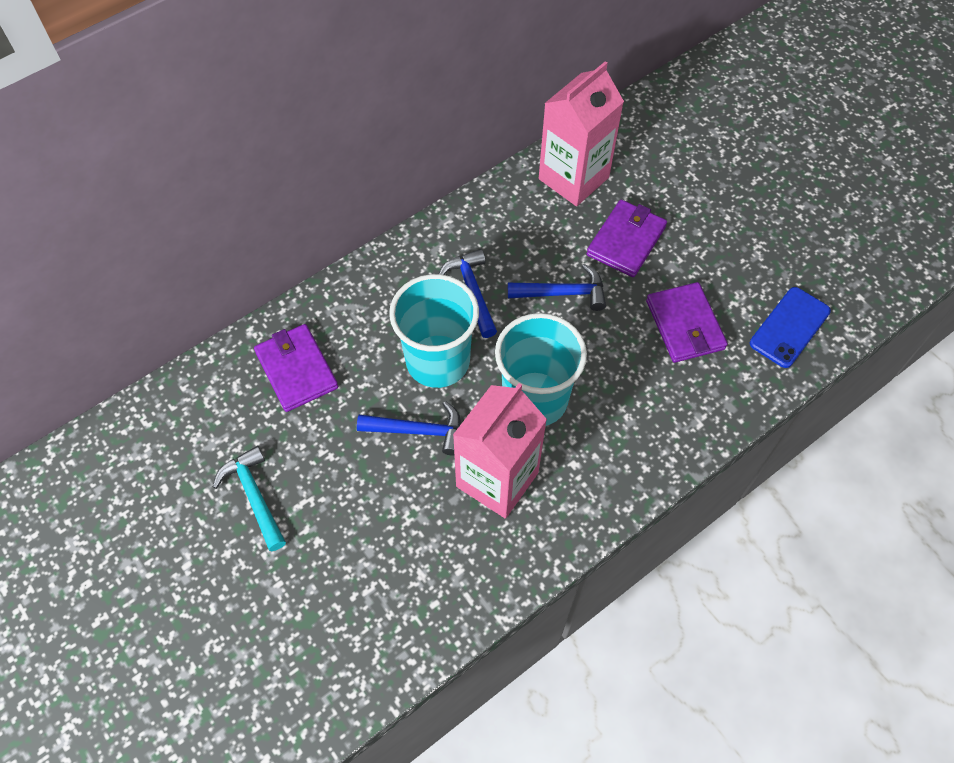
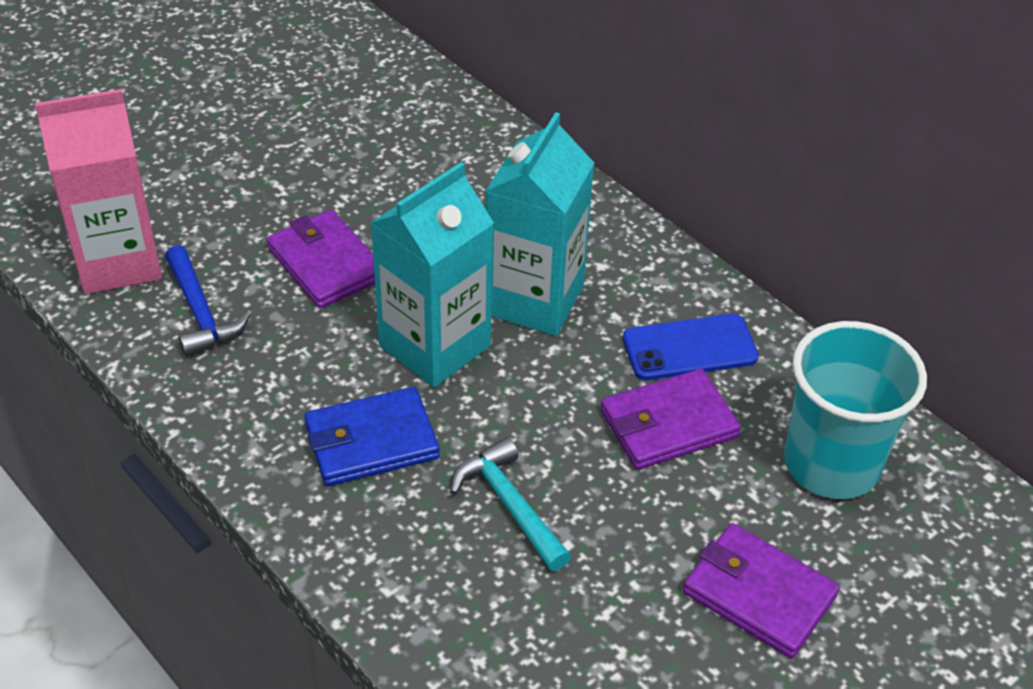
blue hammer: 3 -> 1
blue wallet: 0 -> 1
pink carton: 2 -> 1
turquoise carton: 0 -> 2
turquoise cup: 2 -> 1

